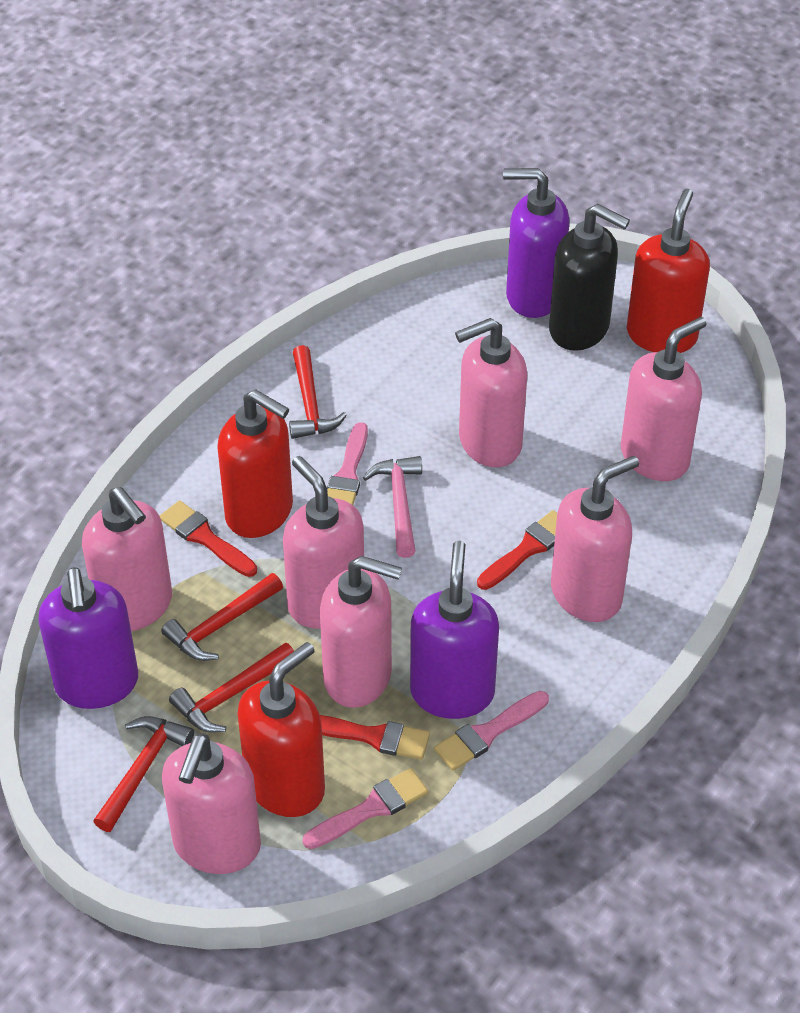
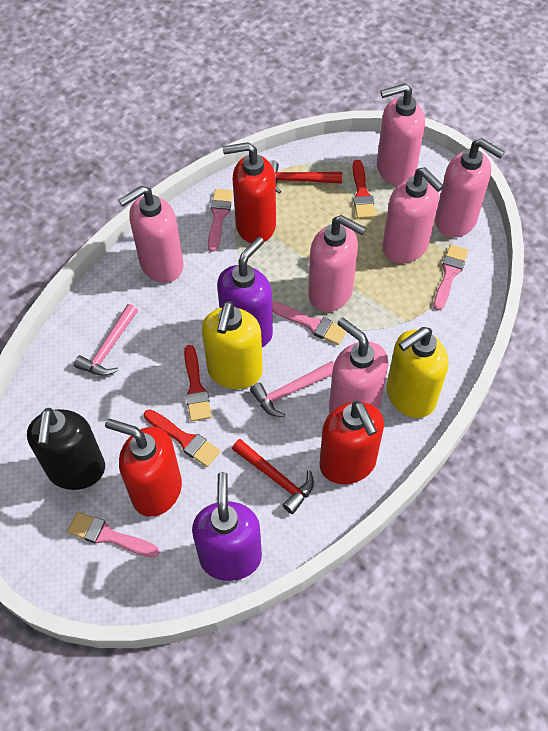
pink brush: 3 -> 4
pink hammer: 1 -> 2
pink soap dispenser: 7 -> 6
purple soap dispenser: 3 -> 2
red hammer: 4 -> 2
yellow soap dispenser: 0 -> 2

